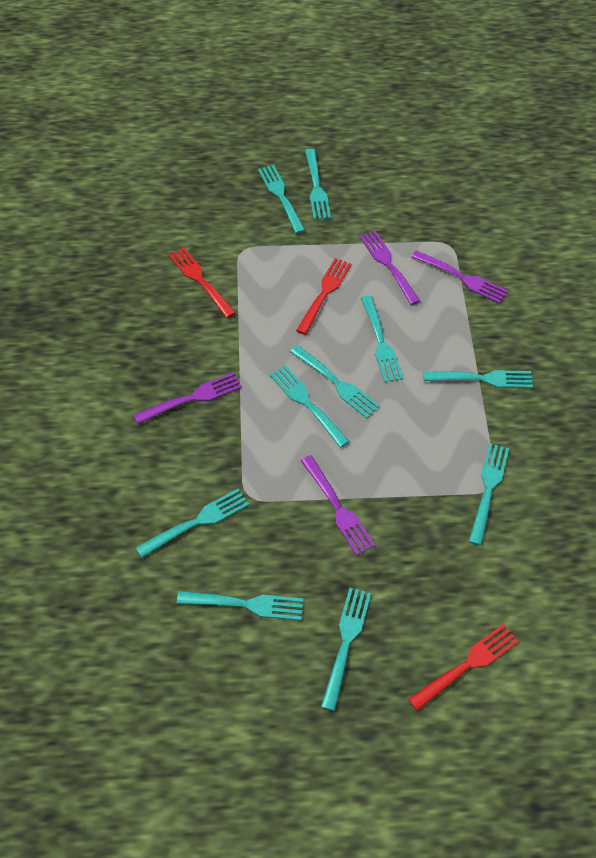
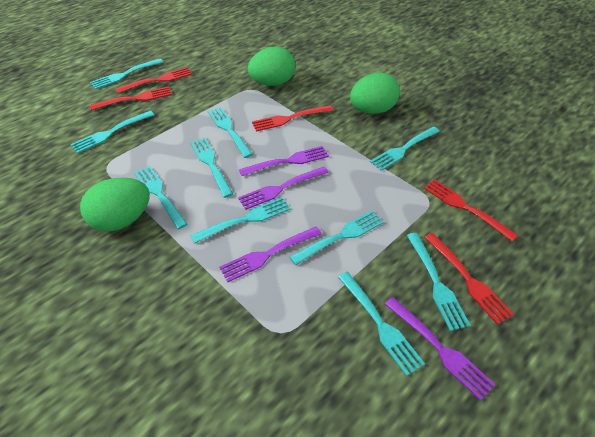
green egg: 0 -> 3
red fork: 3 -> 5

